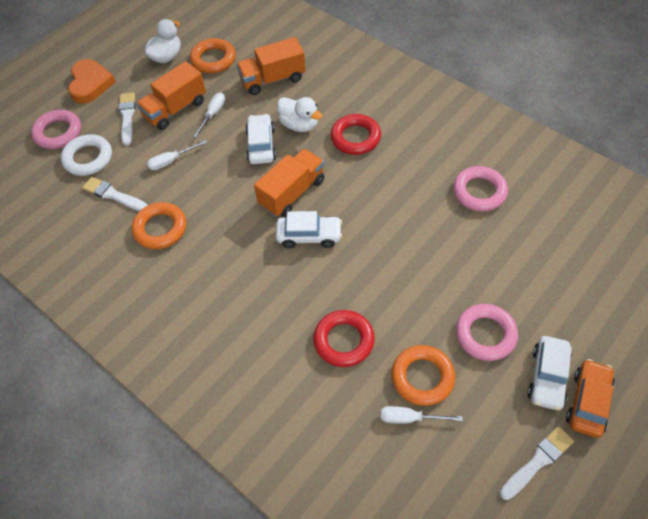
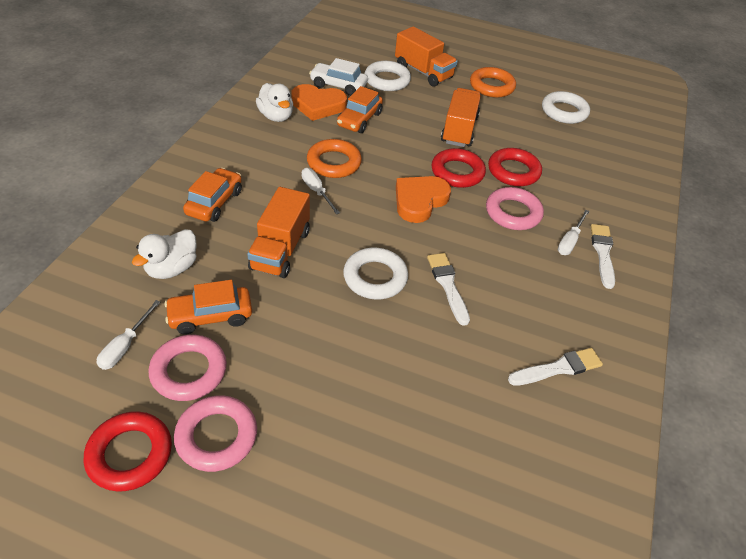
orange car: 1 -> 3
orange heart: 1 -> 2
orange ring: 3 -> 2
red ring: 2 -> 3
white car: 3 -> 1
white ring: 1 -> 3

